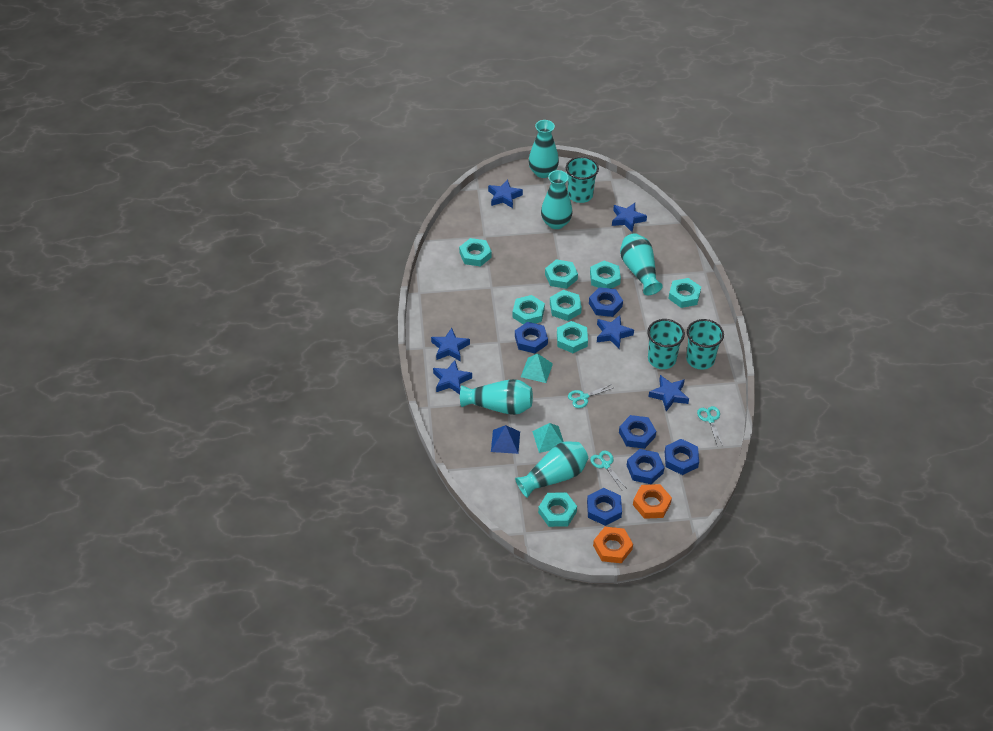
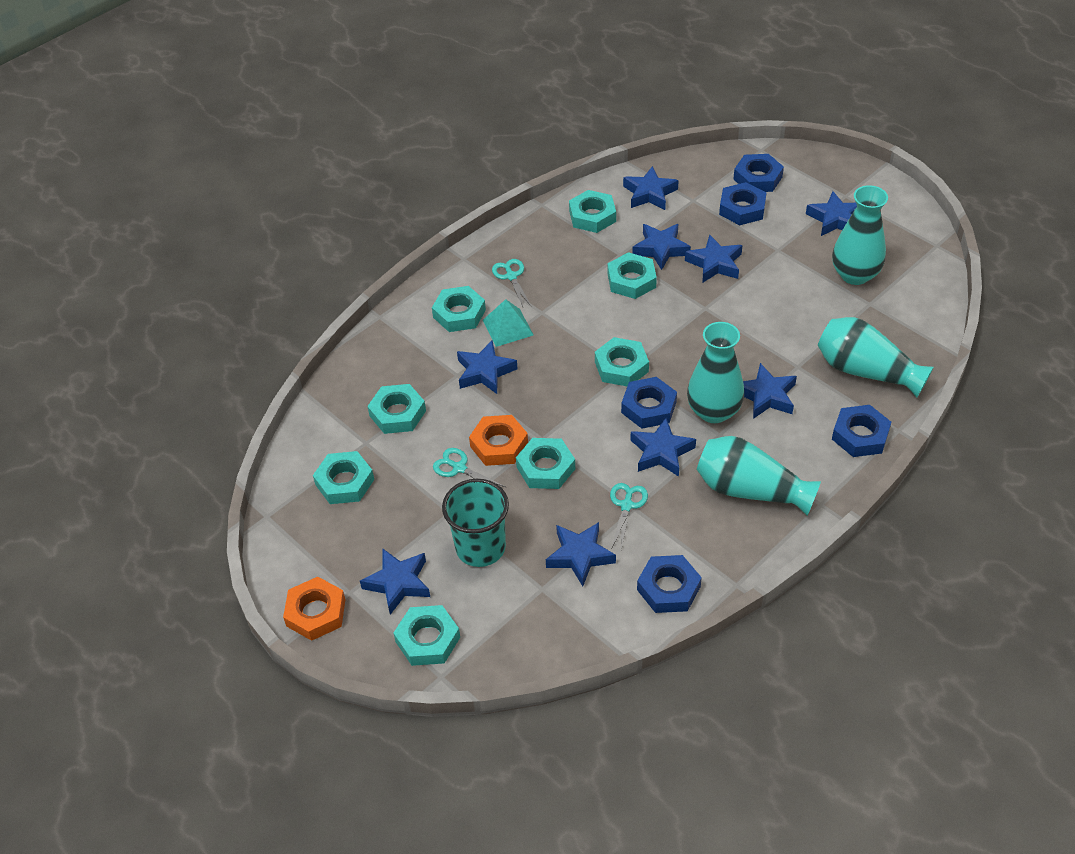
blue nut: 6 -> 5
blue pyramid: 1 -> 0
blue star: 6 -> 9
turquoise cup: 3 -> 1
turquoise pyramid: 2 -> 1
turquoise vase: 5 -> 4

